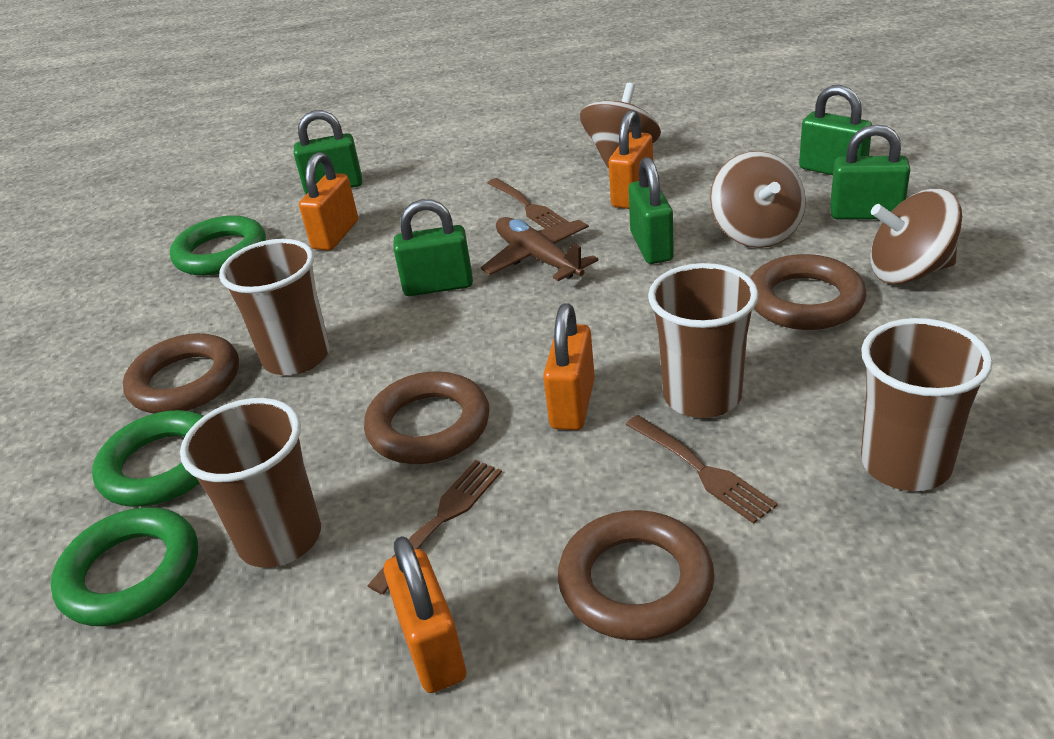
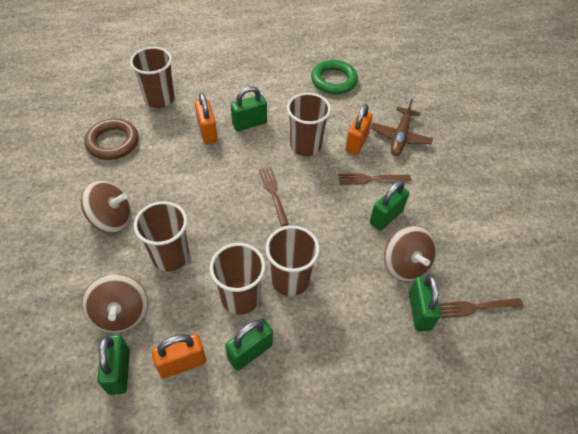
brown cup: 4 -> 5
brown ring: 4 -> 1
green ring: 3 -> 1
orange padlock: 4 -> 3

